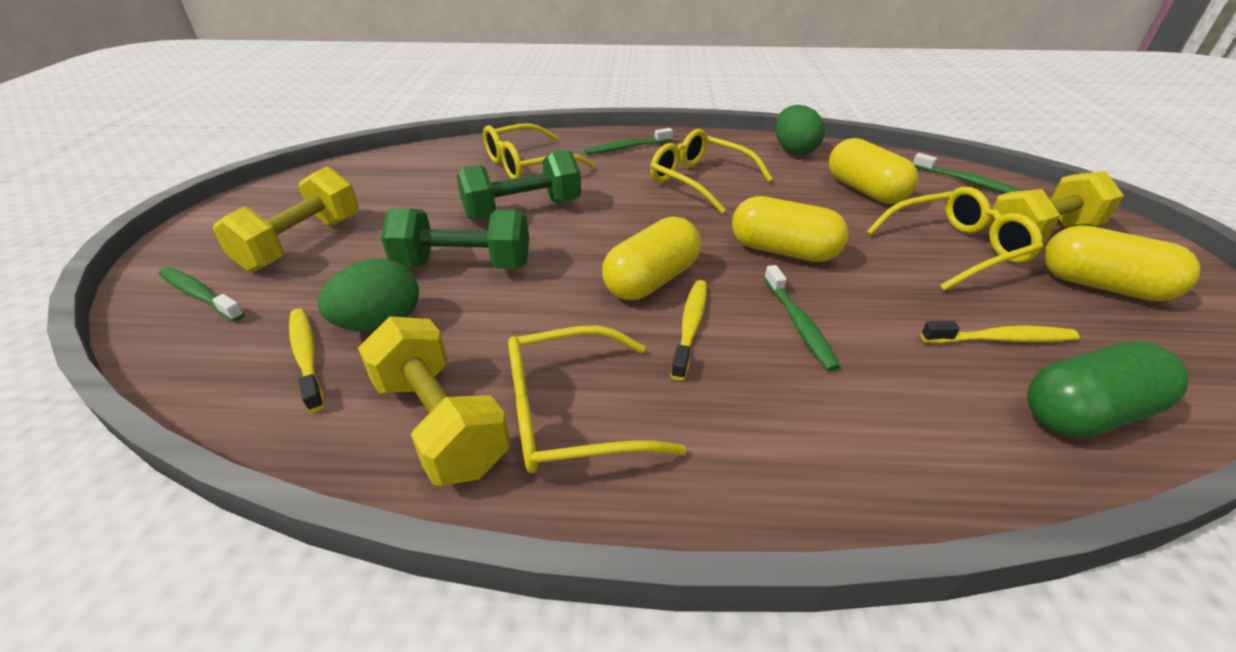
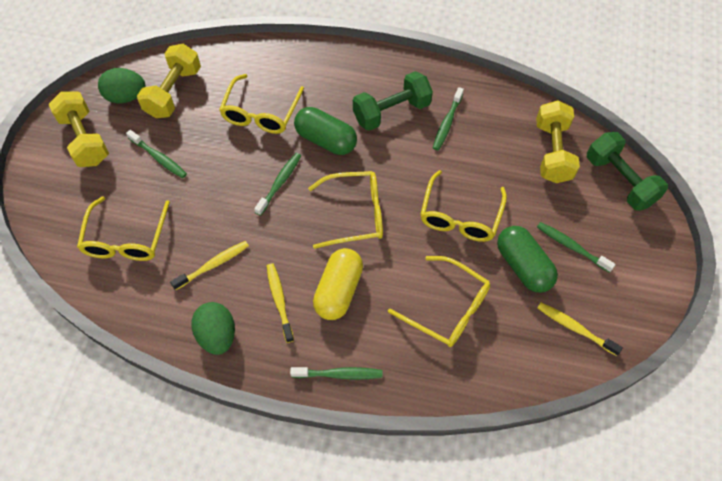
green capsule: 1 -> 2
green toothbrush: 4 -> 5
yellow capsule: 4 -> 1
yellow glasses: 4 -> 5

